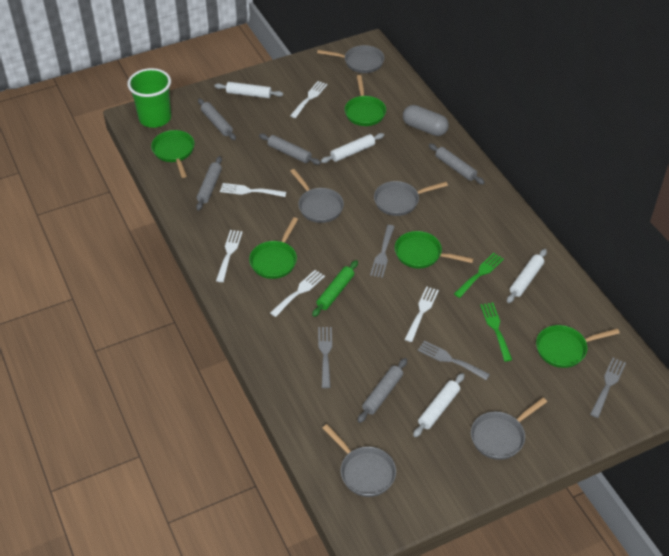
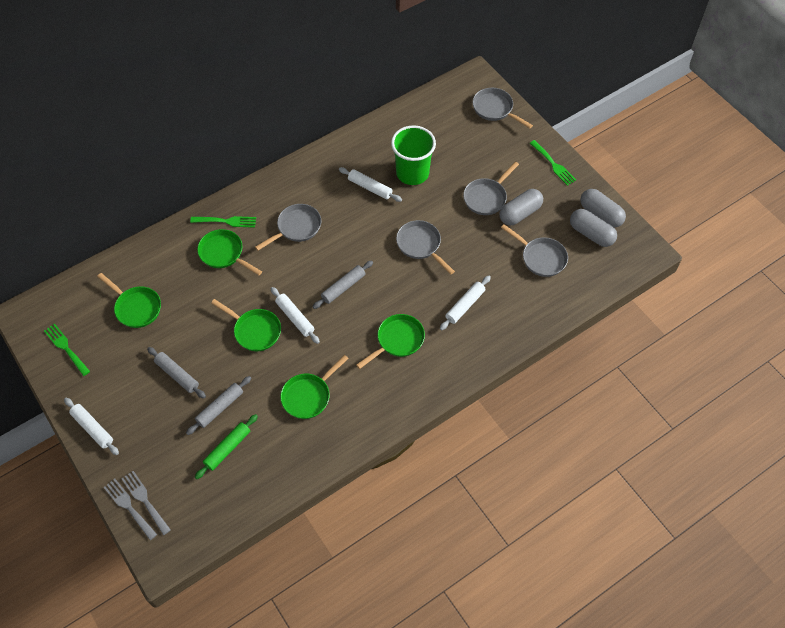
green fork: 2 -> 3
grey capsule: 1 -> 3
grey fork: 4 -> 2
grey rolling pin: 5 -> 3
white fork: 5 -> 0

